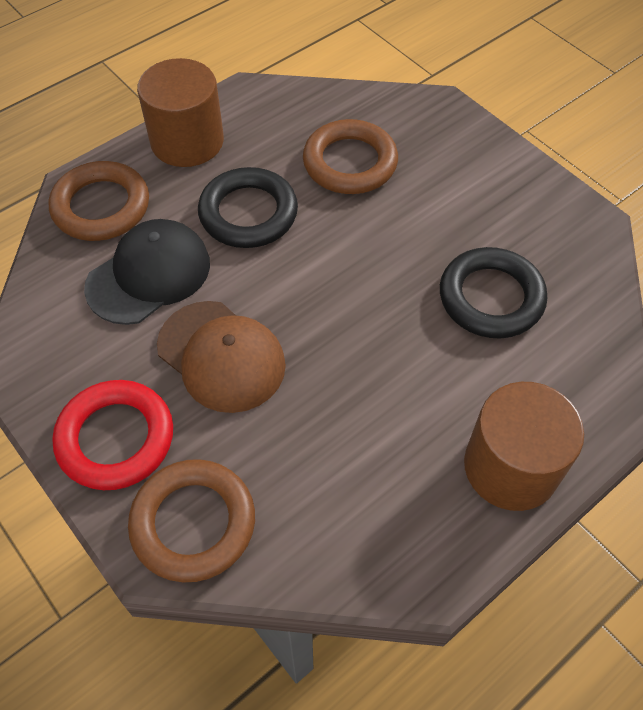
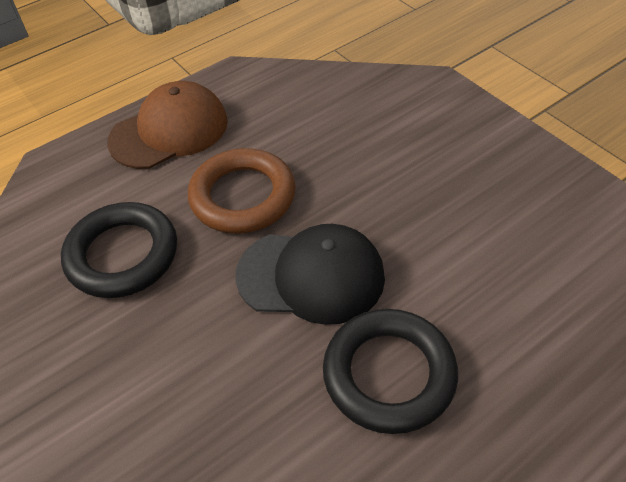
brown cylinder: 2 -> 0
brown ring: 3 -> 1
red ring: 1 -> 0

